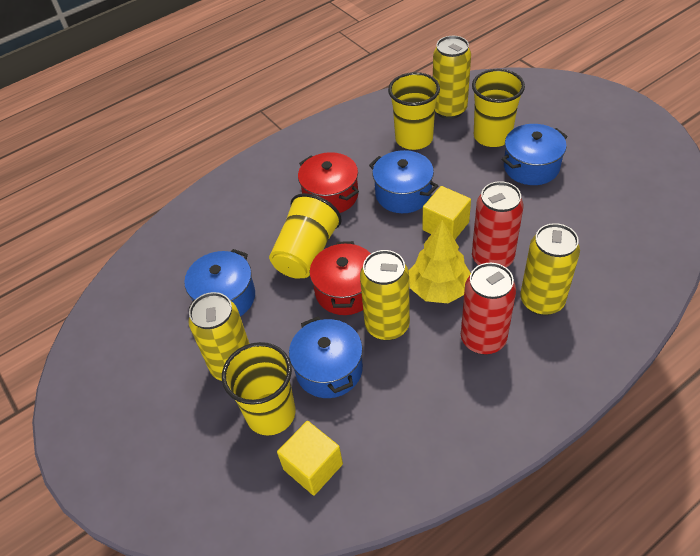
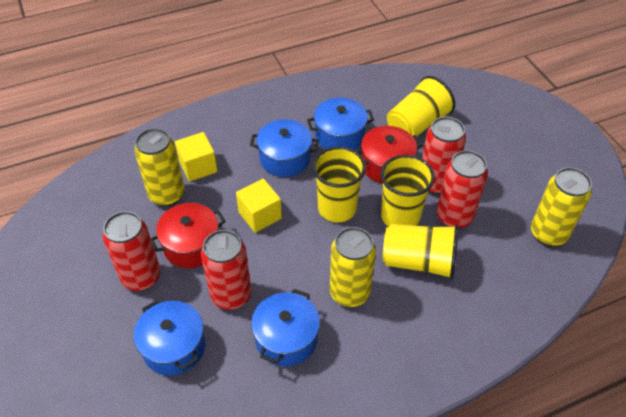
red can: 2 -> 4
yellow can: 4 -> 3
yellow tree: 1 -> 0

